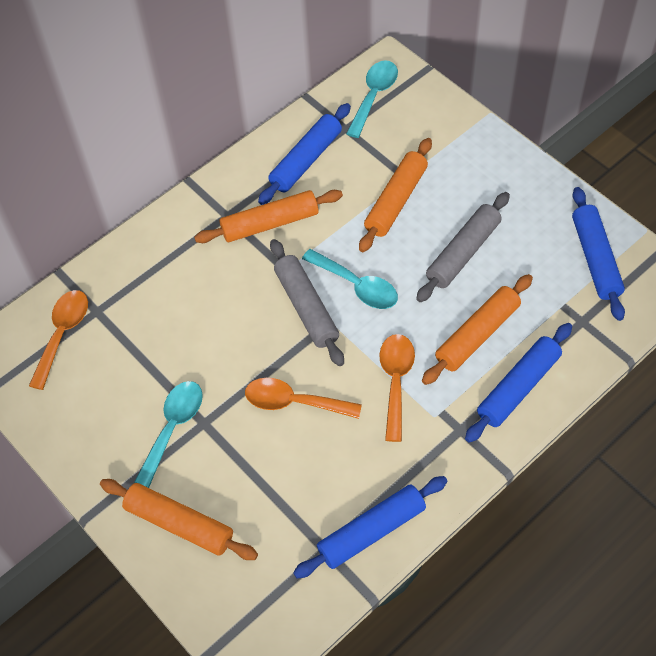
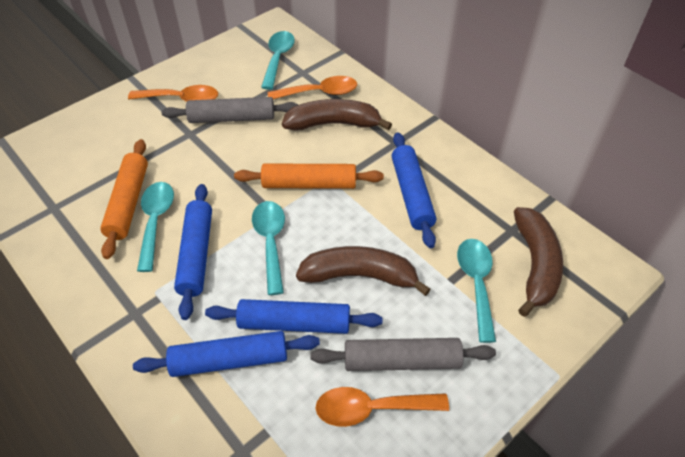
brown banana: 0 -> 3
orange rolling pin: 4 -> 2
turquoise spoon: 3 -> 4

